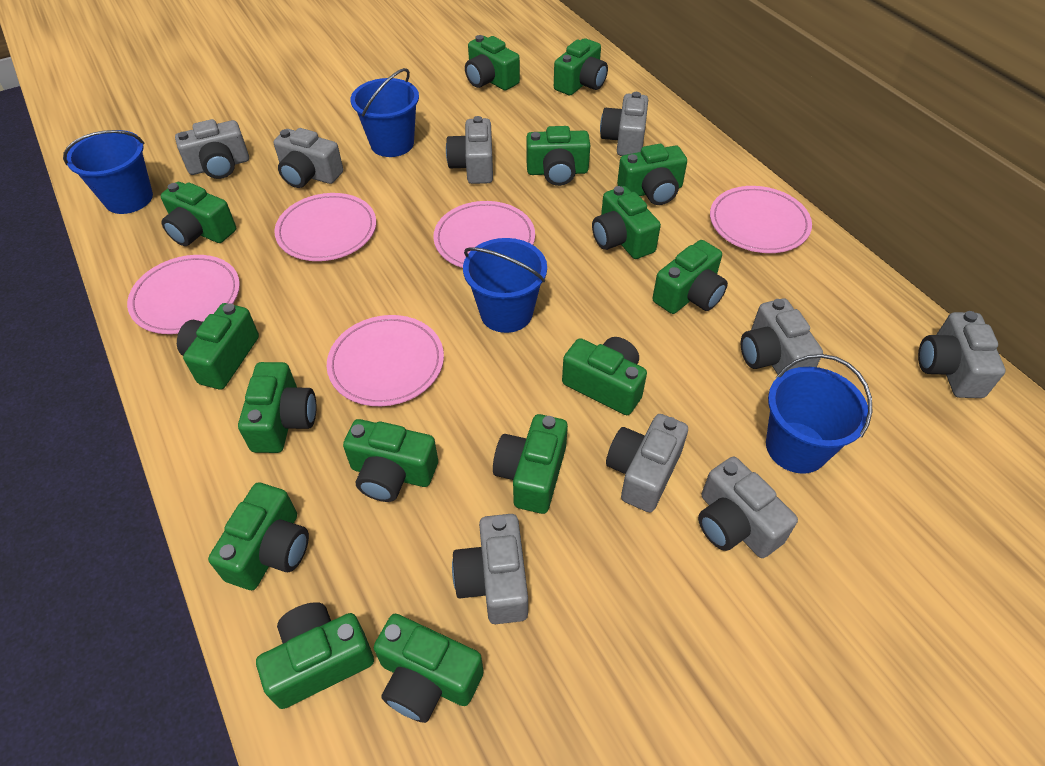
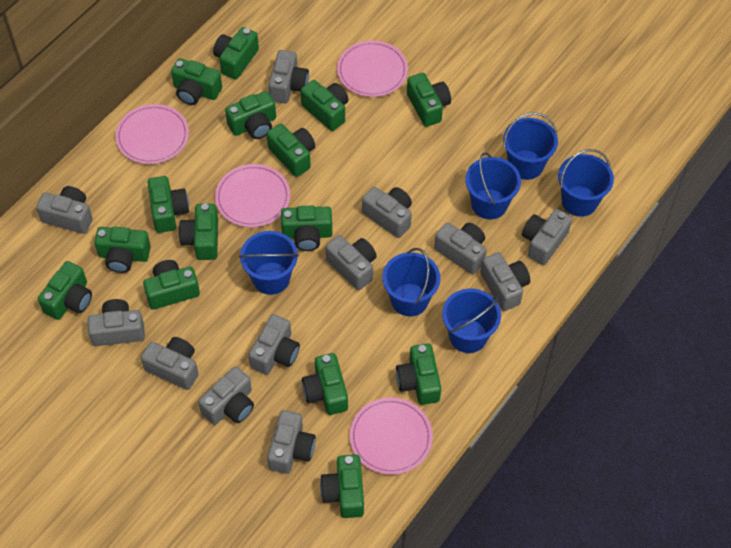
blue bucket: 4 -> 6
grey camera: 9 -> 12
pink plate: 5 -> 4

